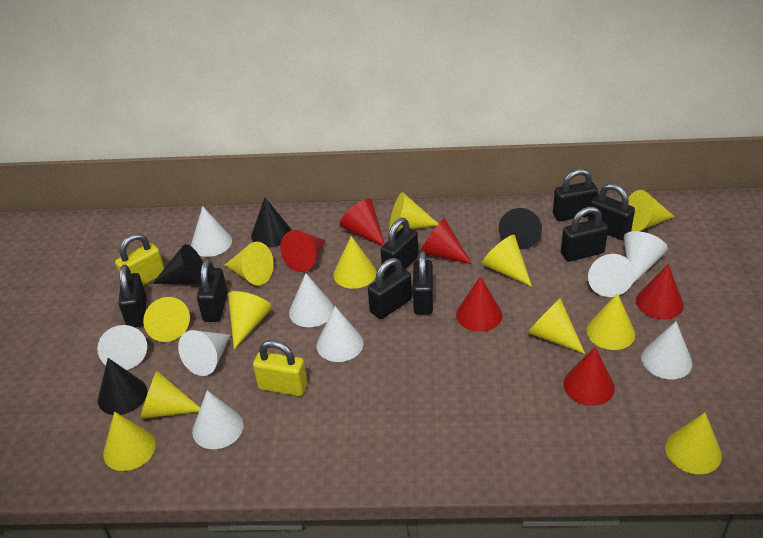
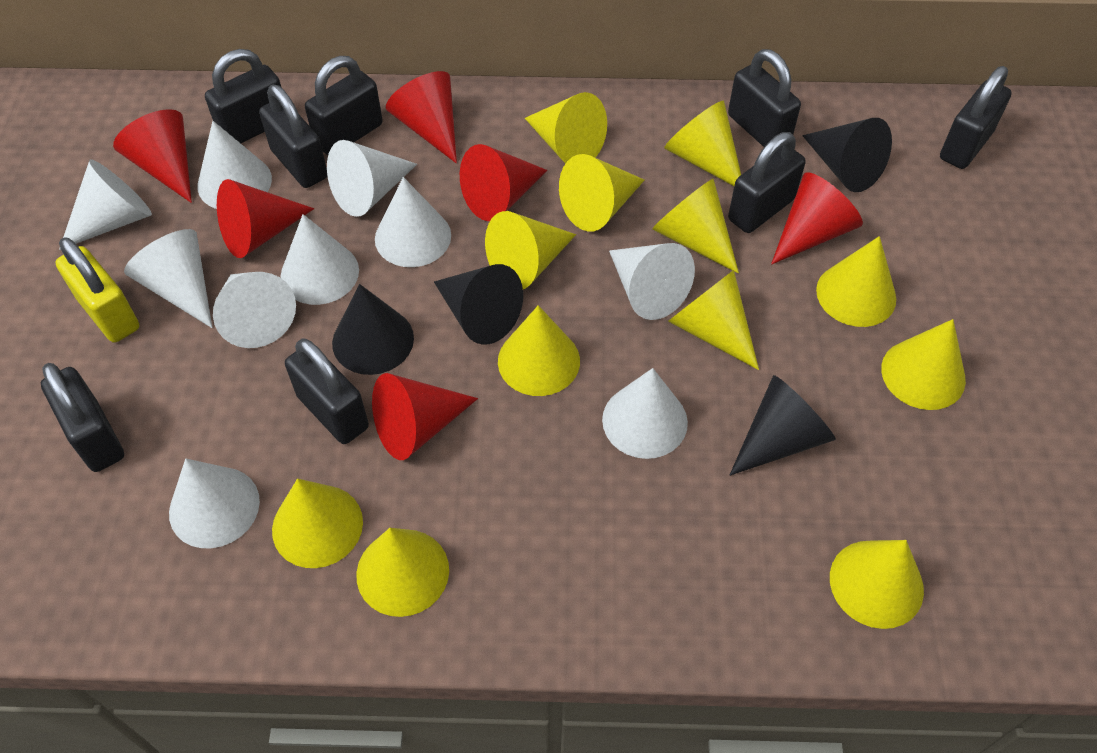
white cone: 9 -> 10
yellow padlock: 2 -> 1

